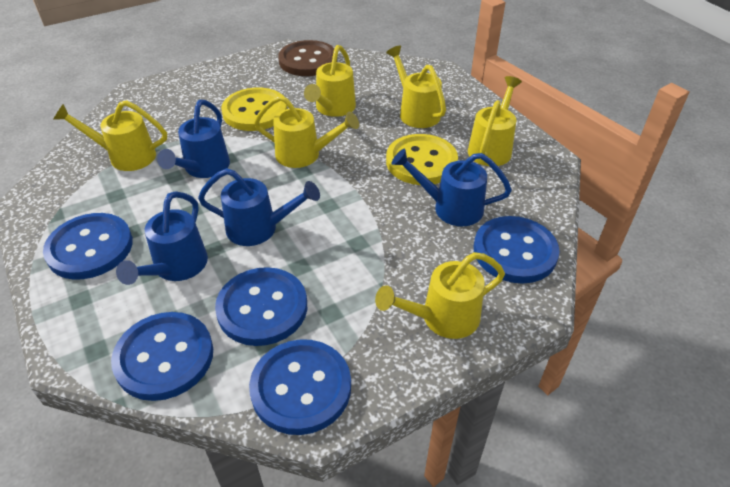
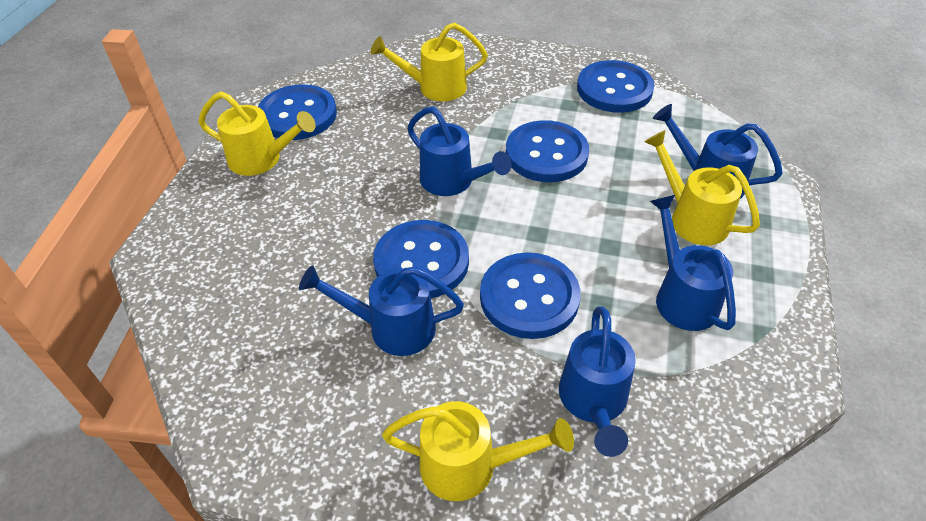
blue watering can: 4 -> 5
brown button: 1 -> 0
yellow button: 2 -> 0
yellow watering can: 6 -> 4

